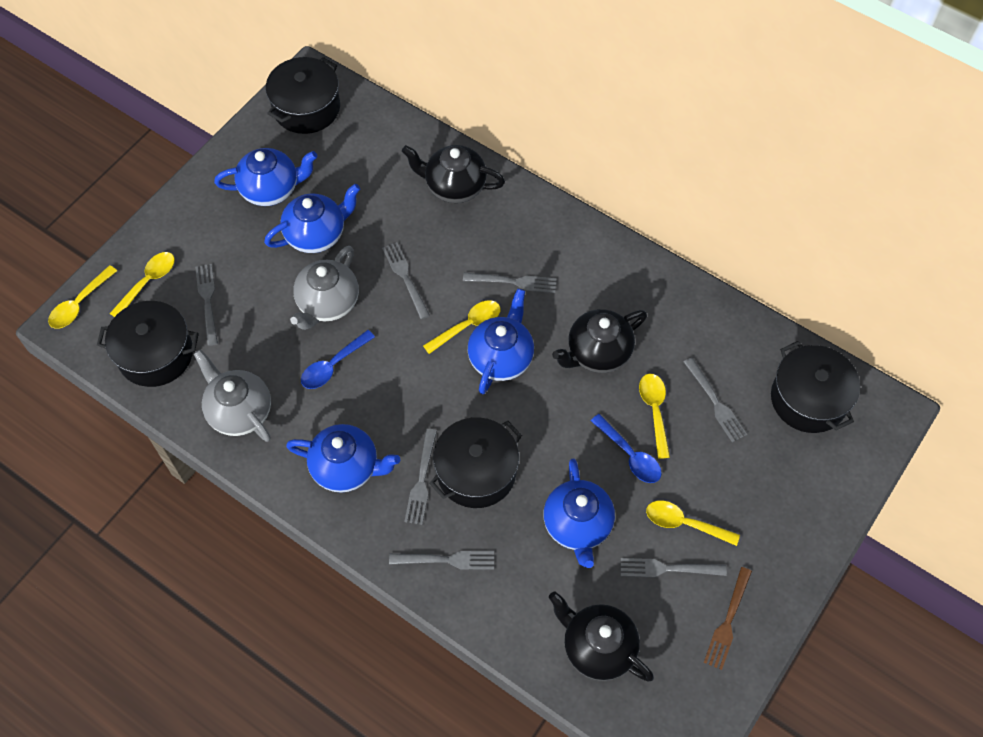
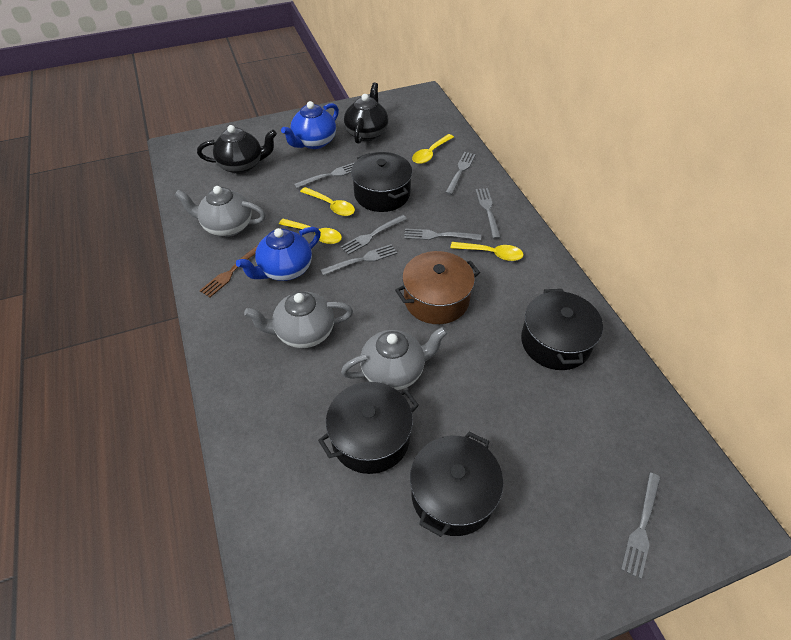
black teapot: 3 -> 2
blue spoon: 2 -> 0
blue teapot: 5 -> 2
brown pot: 0 -> 1
grey teapot: 2 -> 3
yellow spoon: 5 -> 4

